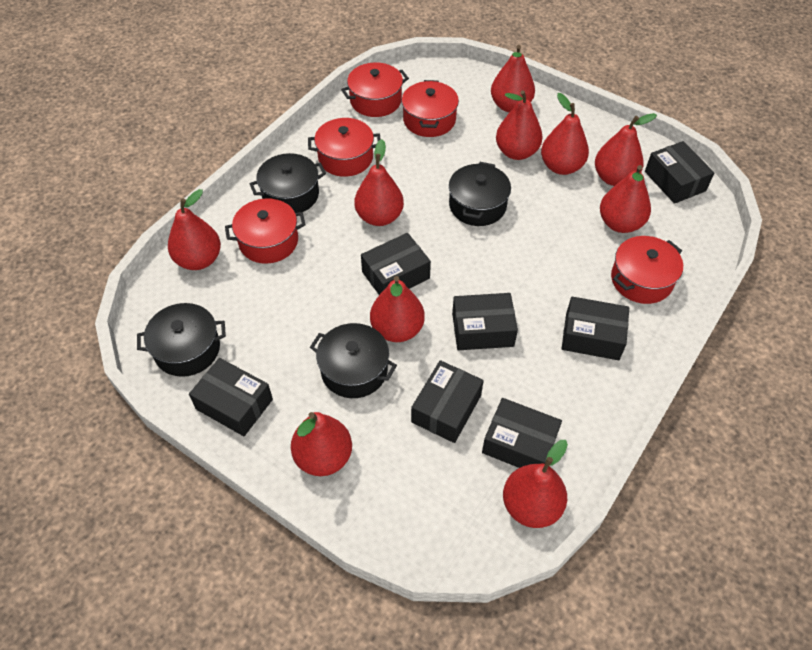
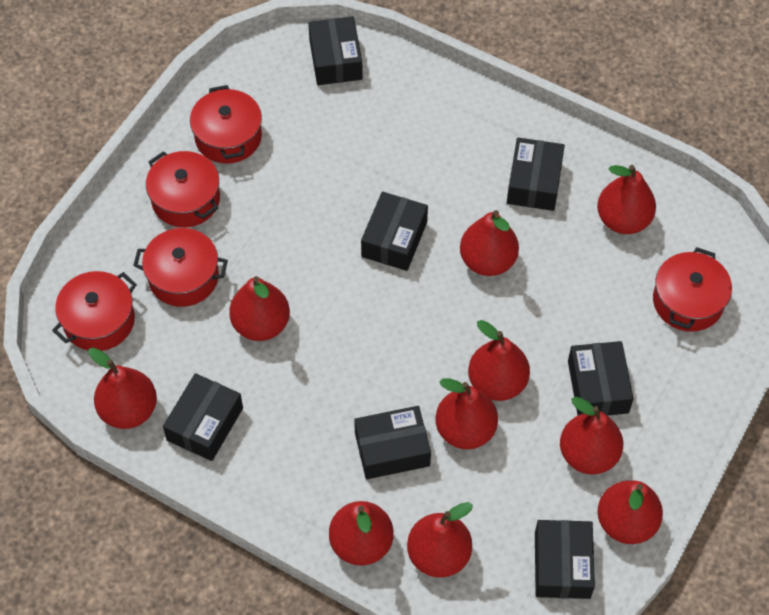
black pot: 4 -> 0

